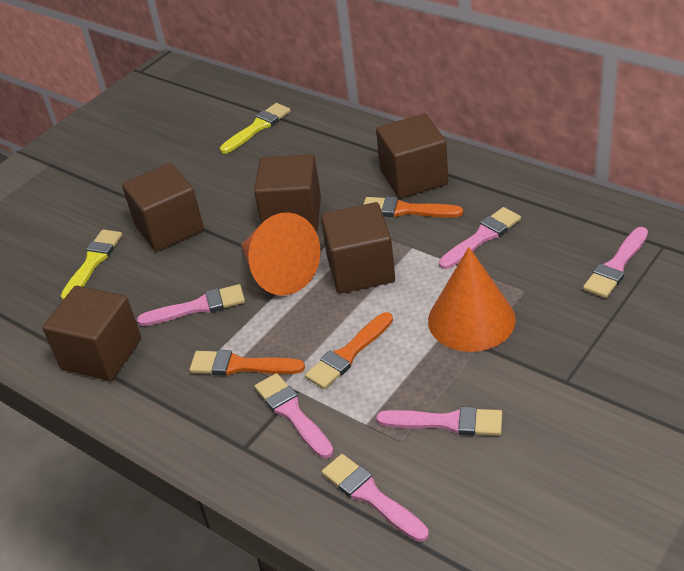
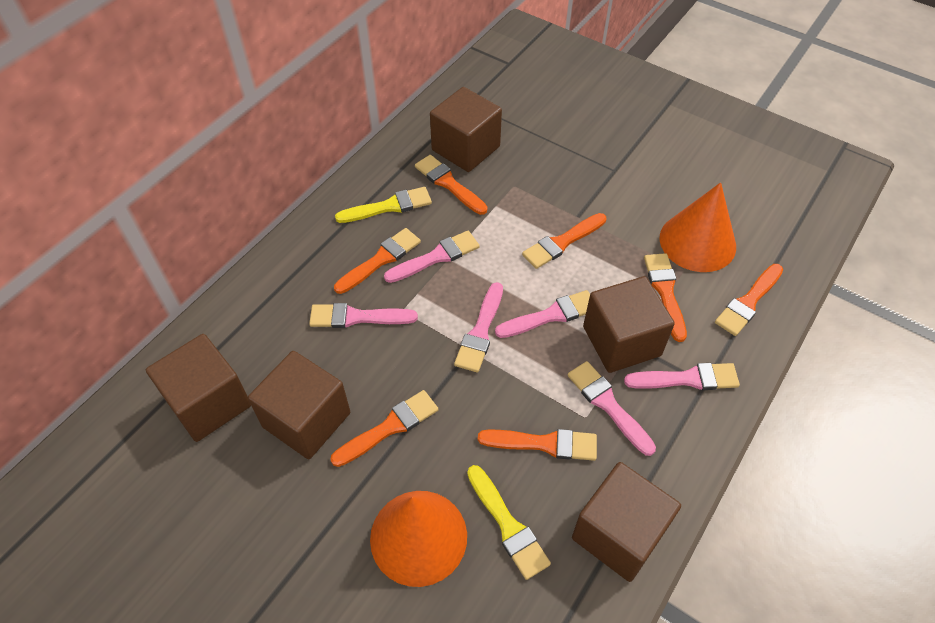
orange brush: 3 -> 7

